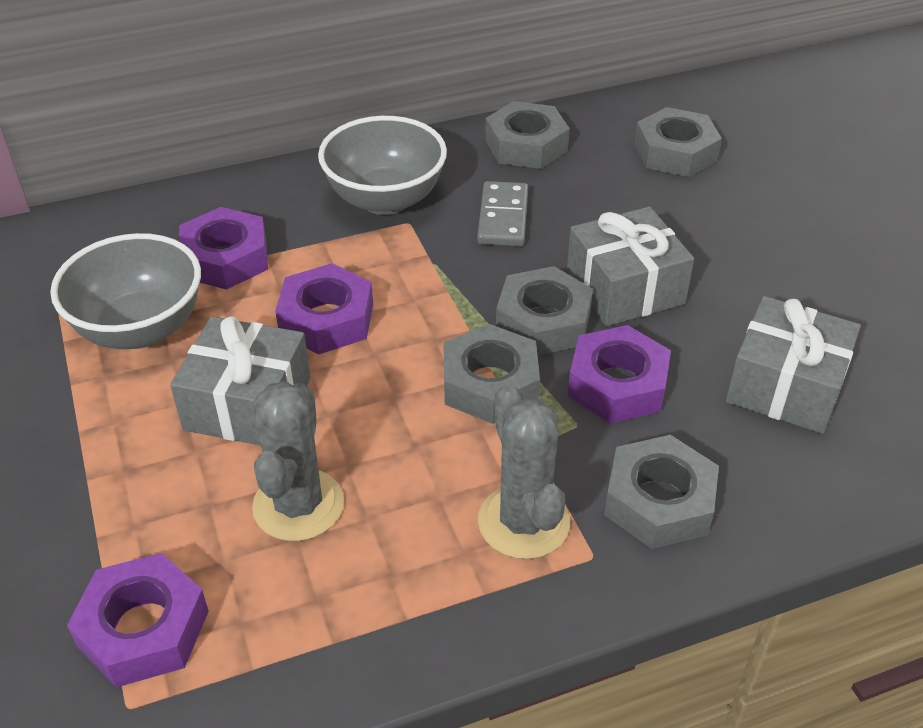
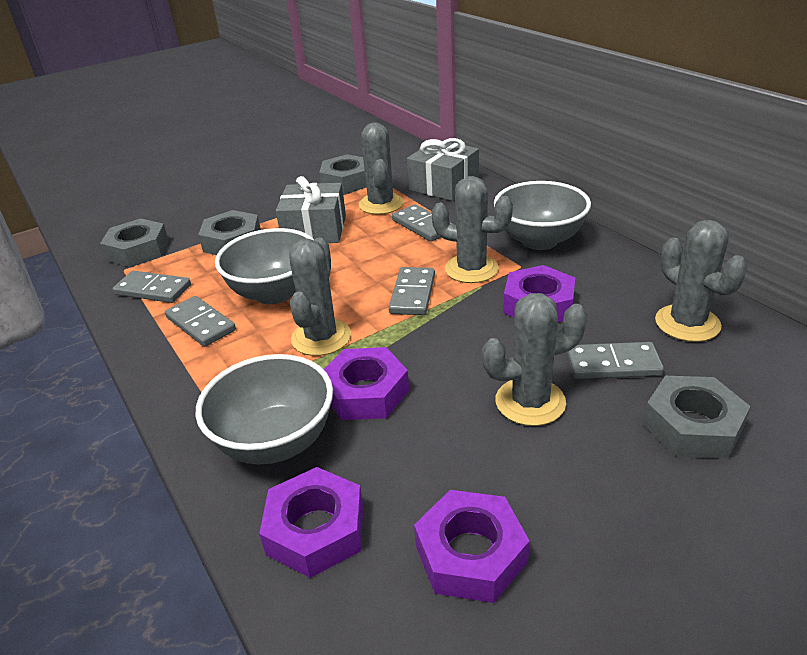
grey bowl: 2 -> 3
grey cactus: 2 -> 5
grey domino: 1 -> 5
grey gift: 3 -> 2
grey nut: 5 -> 4

